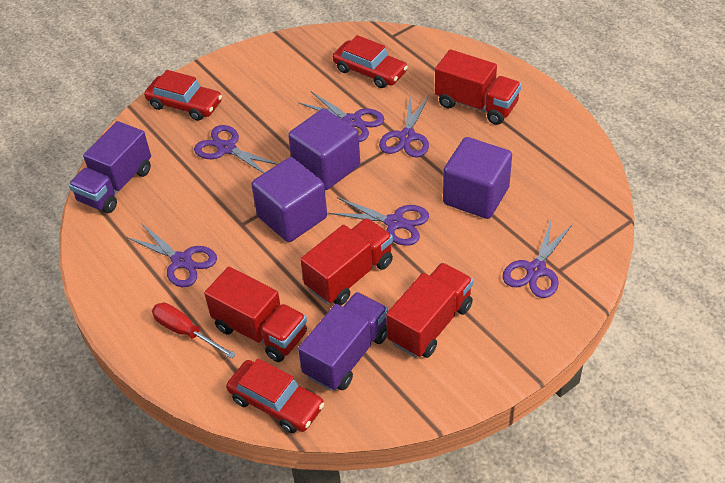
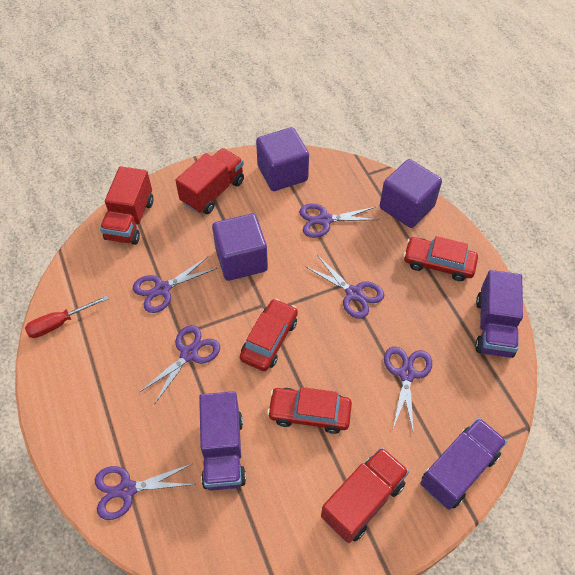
purple truck: 2 -> 3
red truck: 4 -> 3

